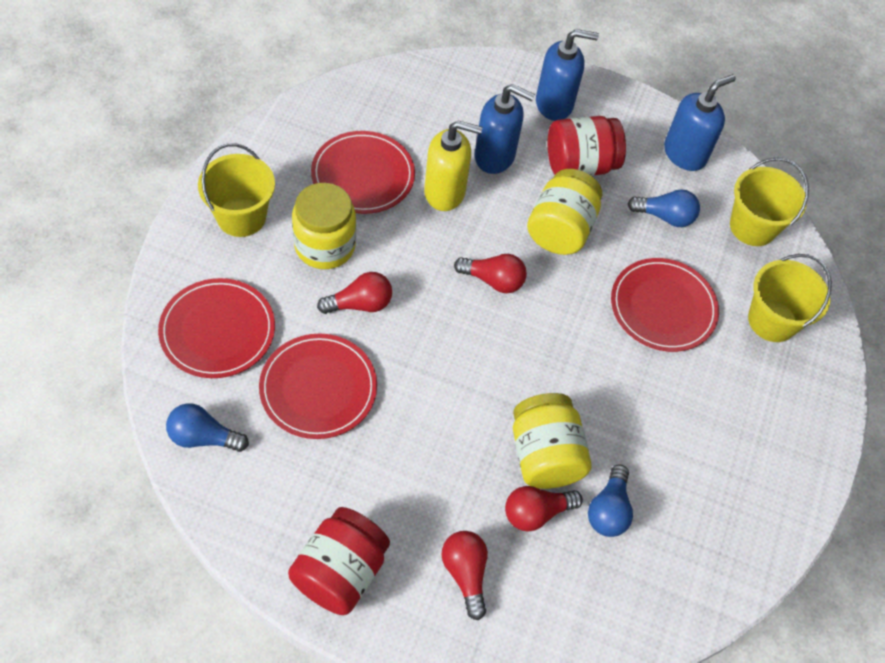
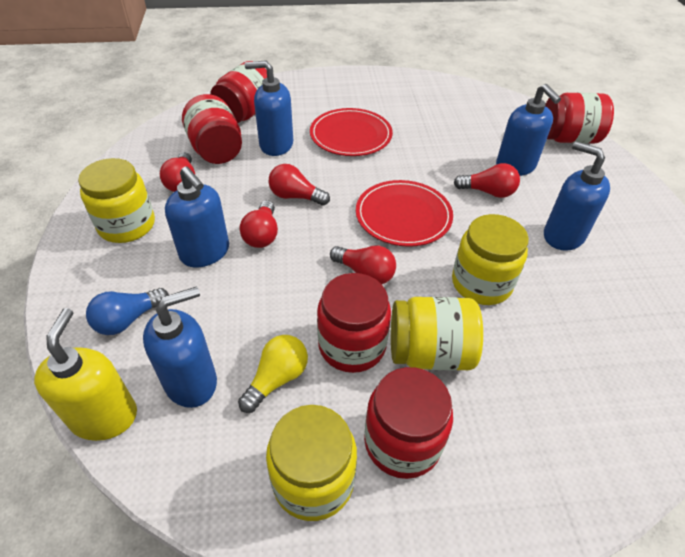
blue light bulb: 3 -> 1
blue soap dispenser: 3 -> 5
red jar: 2 -> 5
red light bulb: 4 -> 5
red plate: 4 -> 2
yellow bucket: 3 -> 0
yellow jar: 3 -> 4
yellow light bulb: 0 -> 1

